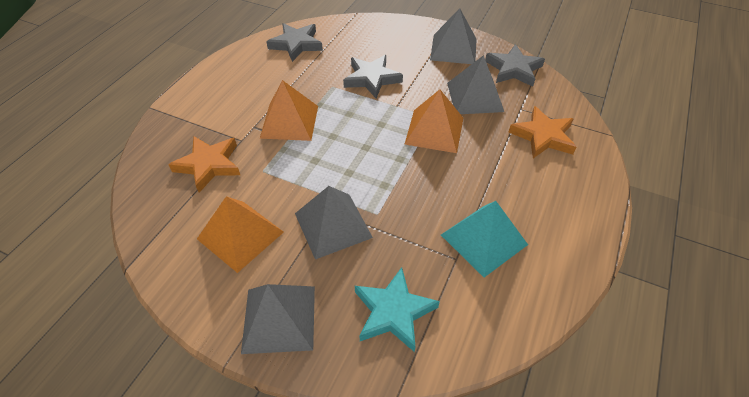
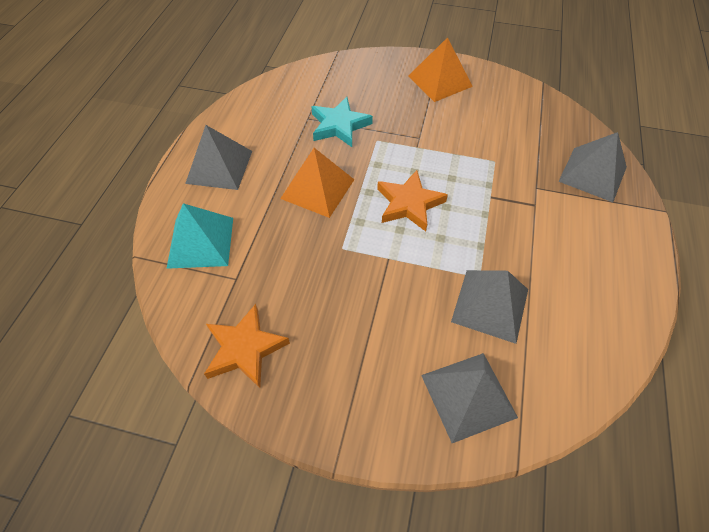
grey star: 3 -> 0
orange pyramid: 3 -> 2

